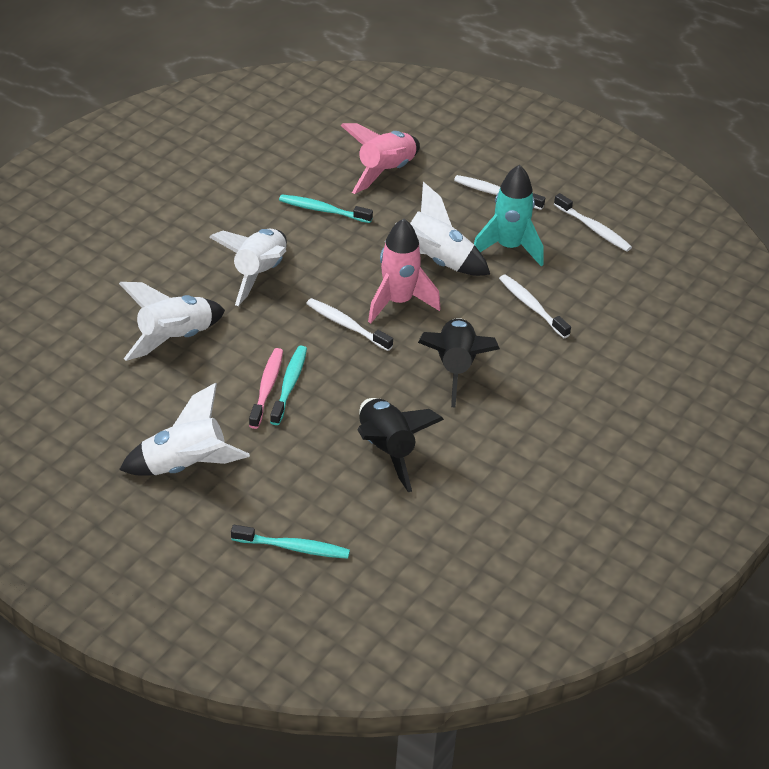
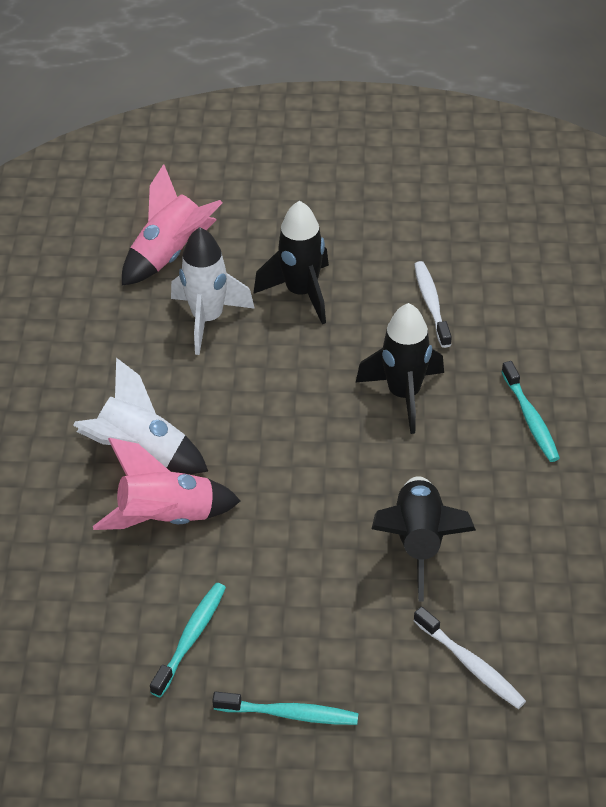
black rocket: 2 -> 3
pink toothbrush: 1 -> 0
turquoise rocket: 1 -> 0
white rocket: 4 -> 2
white toothbrush: 4 -> 2

